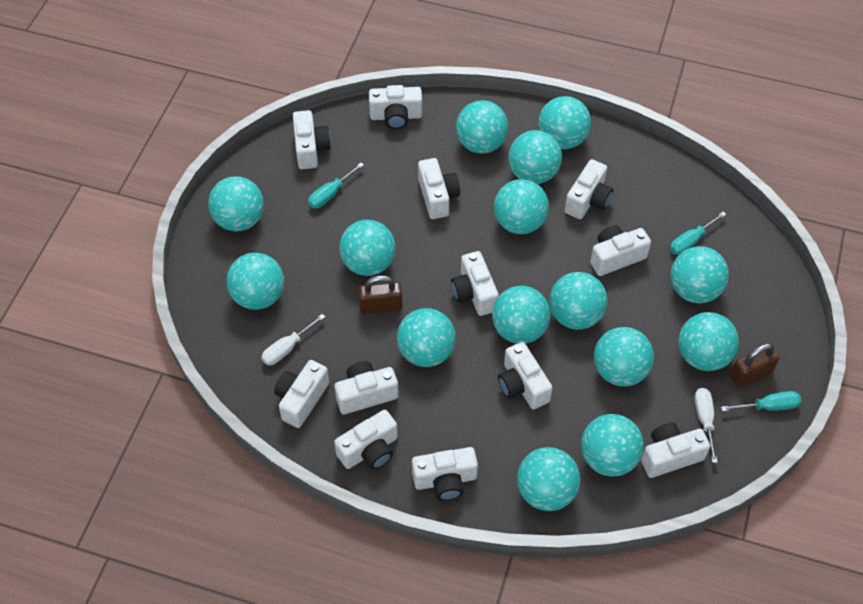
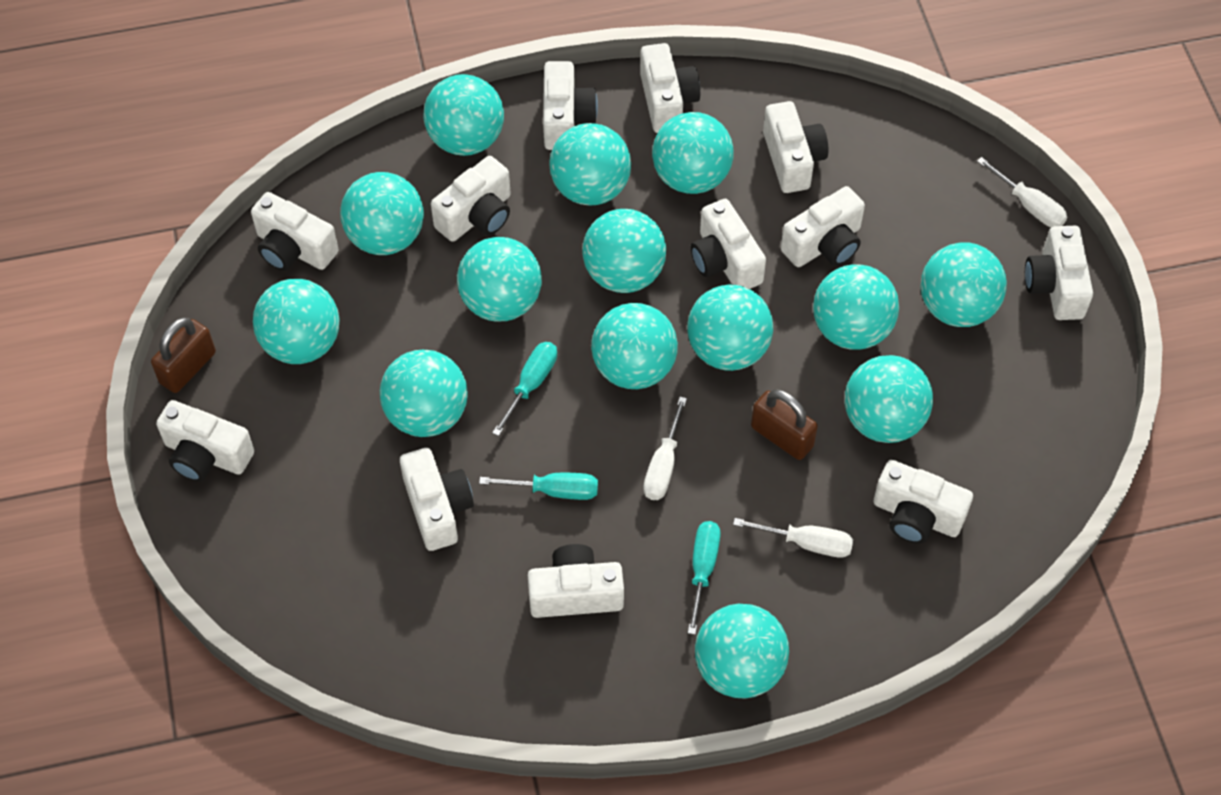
turquoise ball: 15 -> 14
white screwdriver: 2 -> 3

